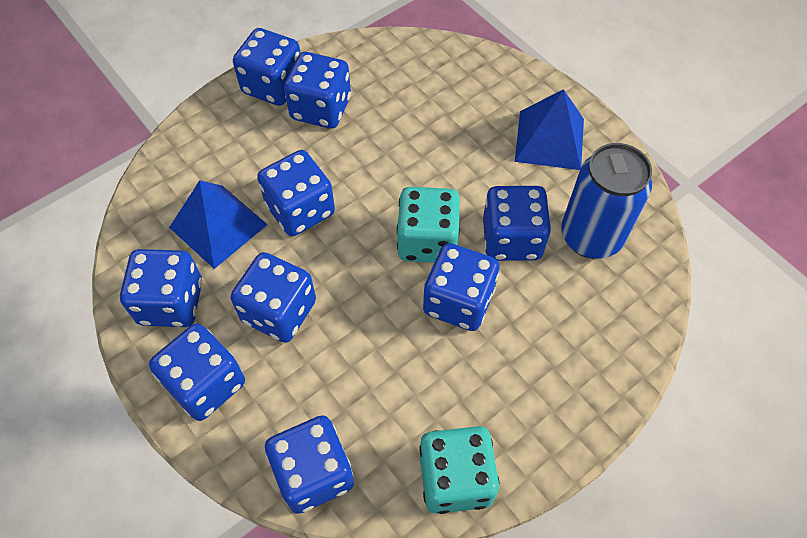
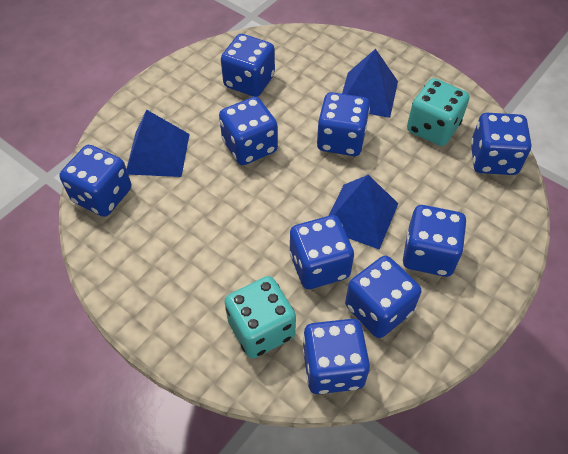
blue can: 1 -> 0
blue pyramid: 2 -> 3

